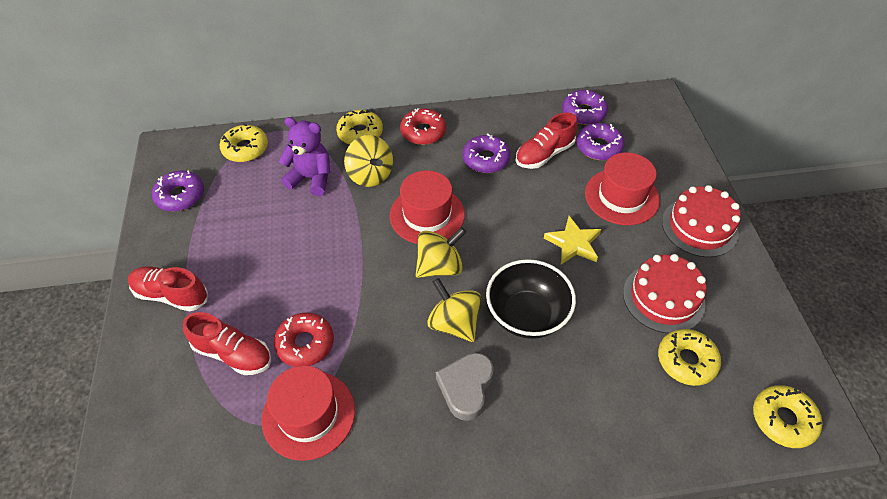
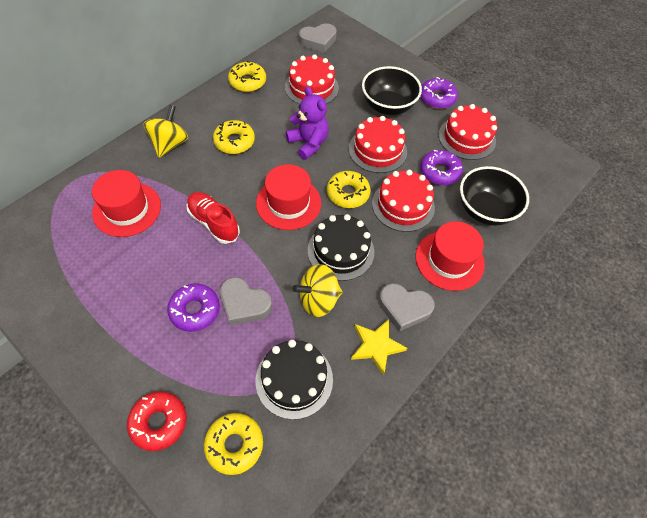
black bowl: 1 -> 2
black cake: 0 -> 2
grey heart: 1 -> 3
purple donut: 4 -> 3
red cake: 2 -> 4
red donut: 2 -> 1
red shoe: 3 -> 1
yellow spinning top: 3 -> 2

